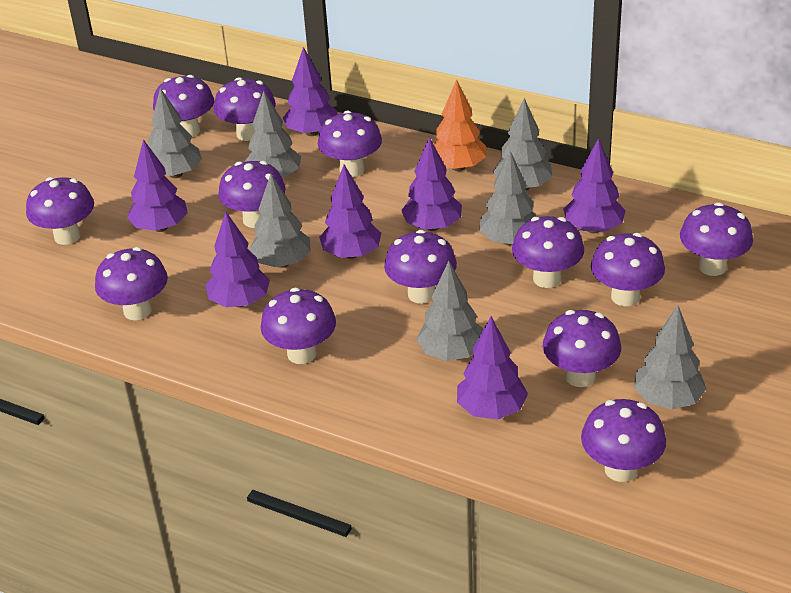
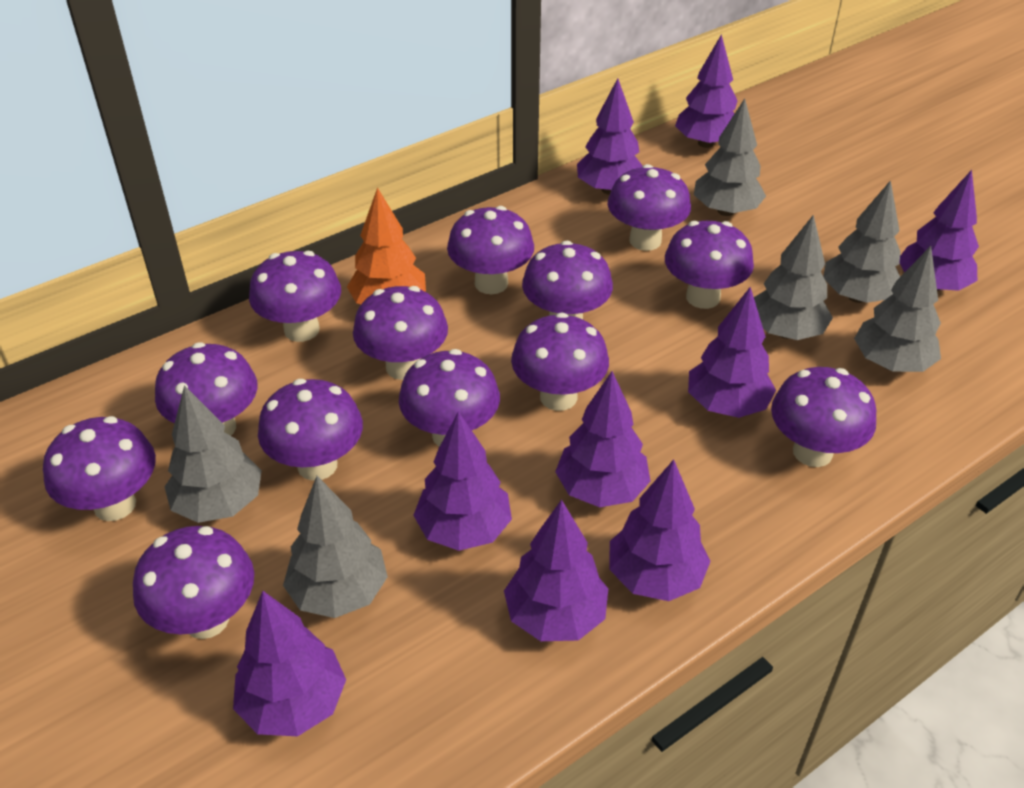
grey tree: 7 -> 6
purple tree: 7 -> 9

